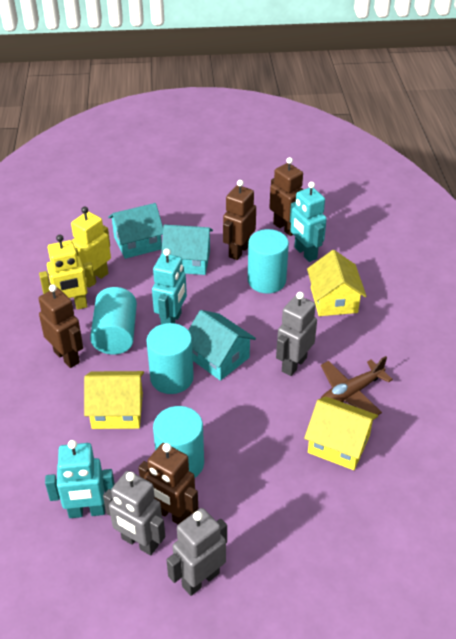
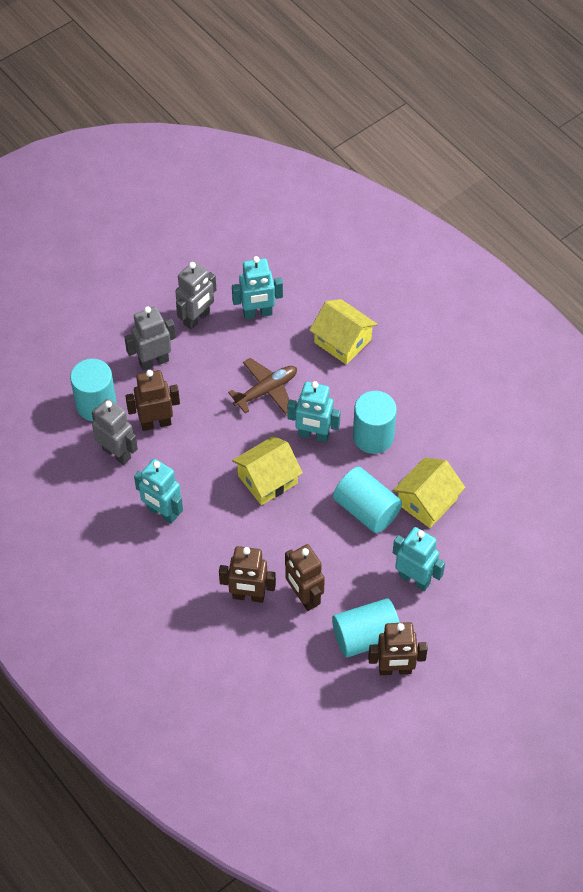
turquoise house: 3 -> 0
turquoise robot: 3 -> 4
yellow robot: 2 -> 0

